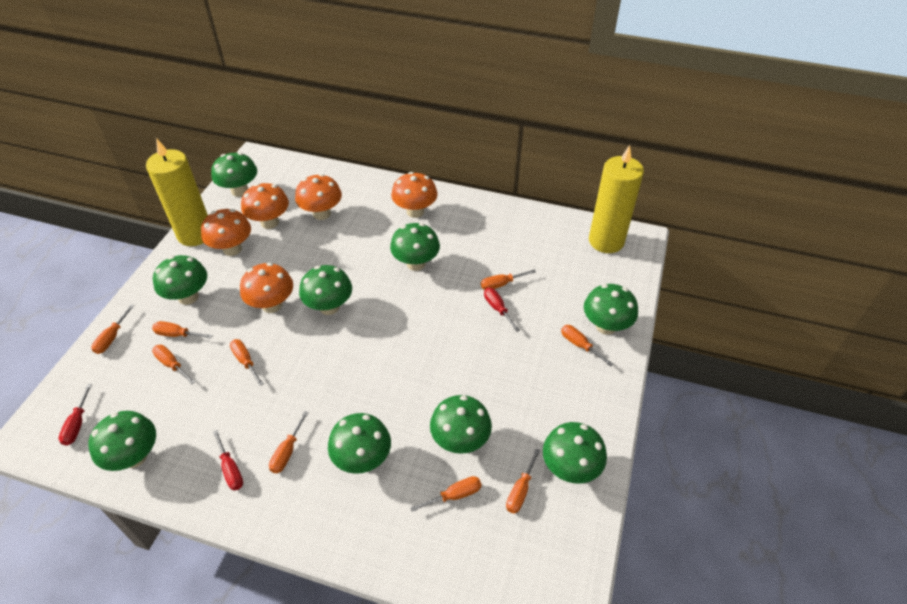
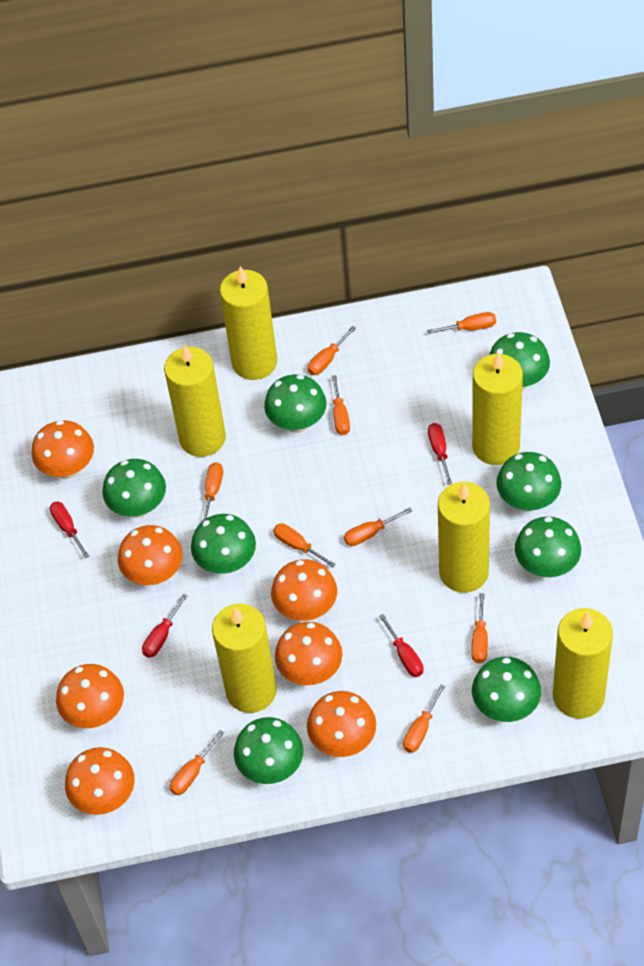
green mushroom: 9 -> 8
orange mushroom: 5 -> 7
red screwdriver: 3 -> 4
yellow candle: 2 -> 6

